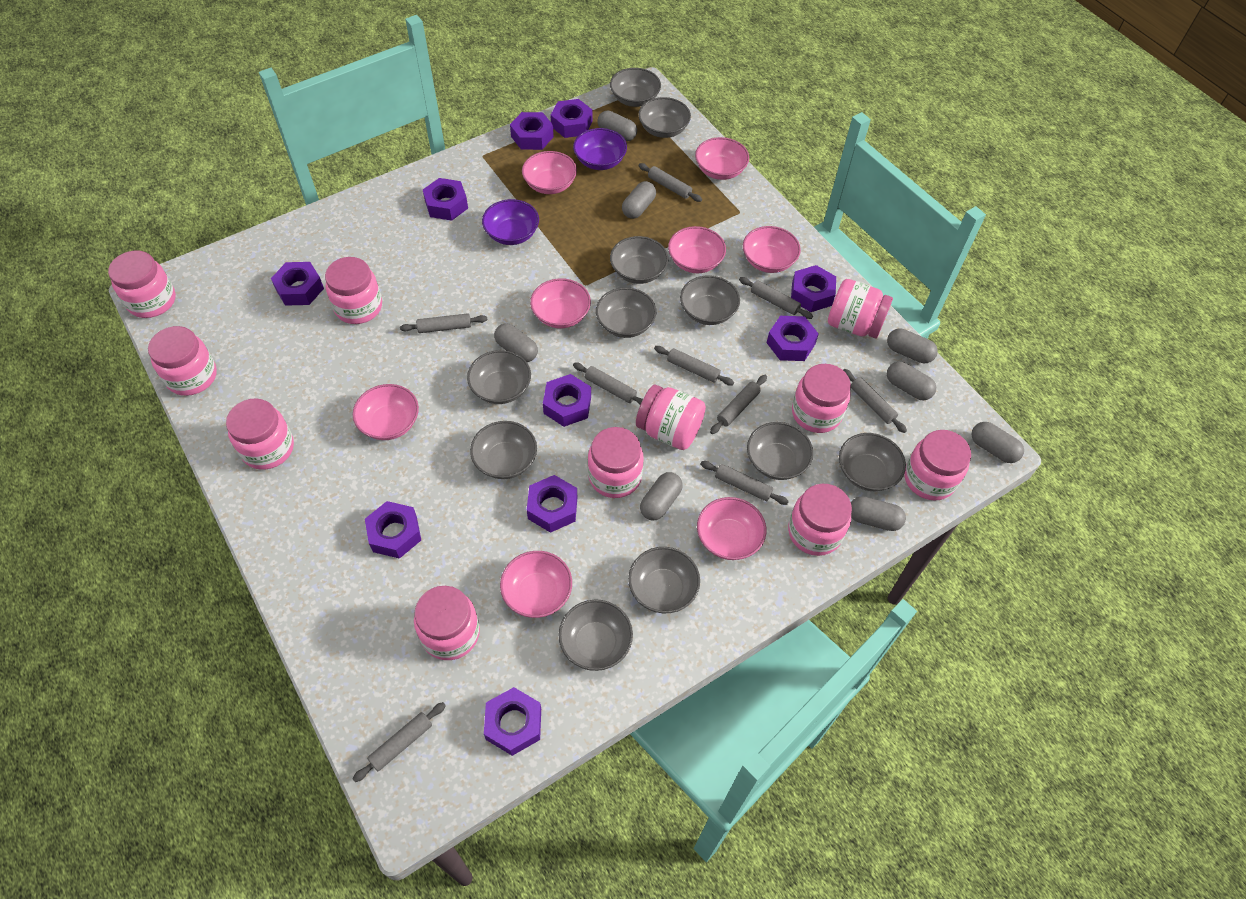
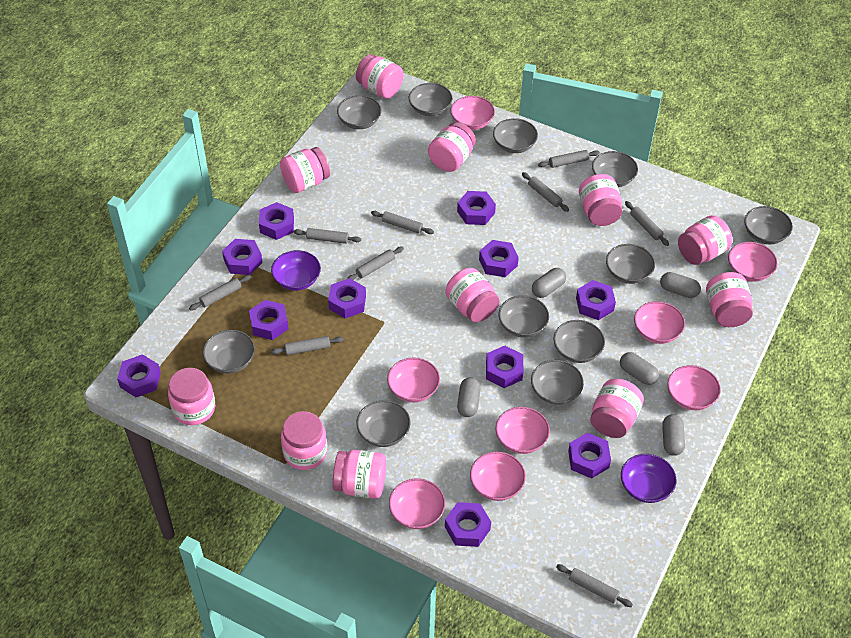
grey capsule: 8 -> 5
purple nut: 10 -> 11

